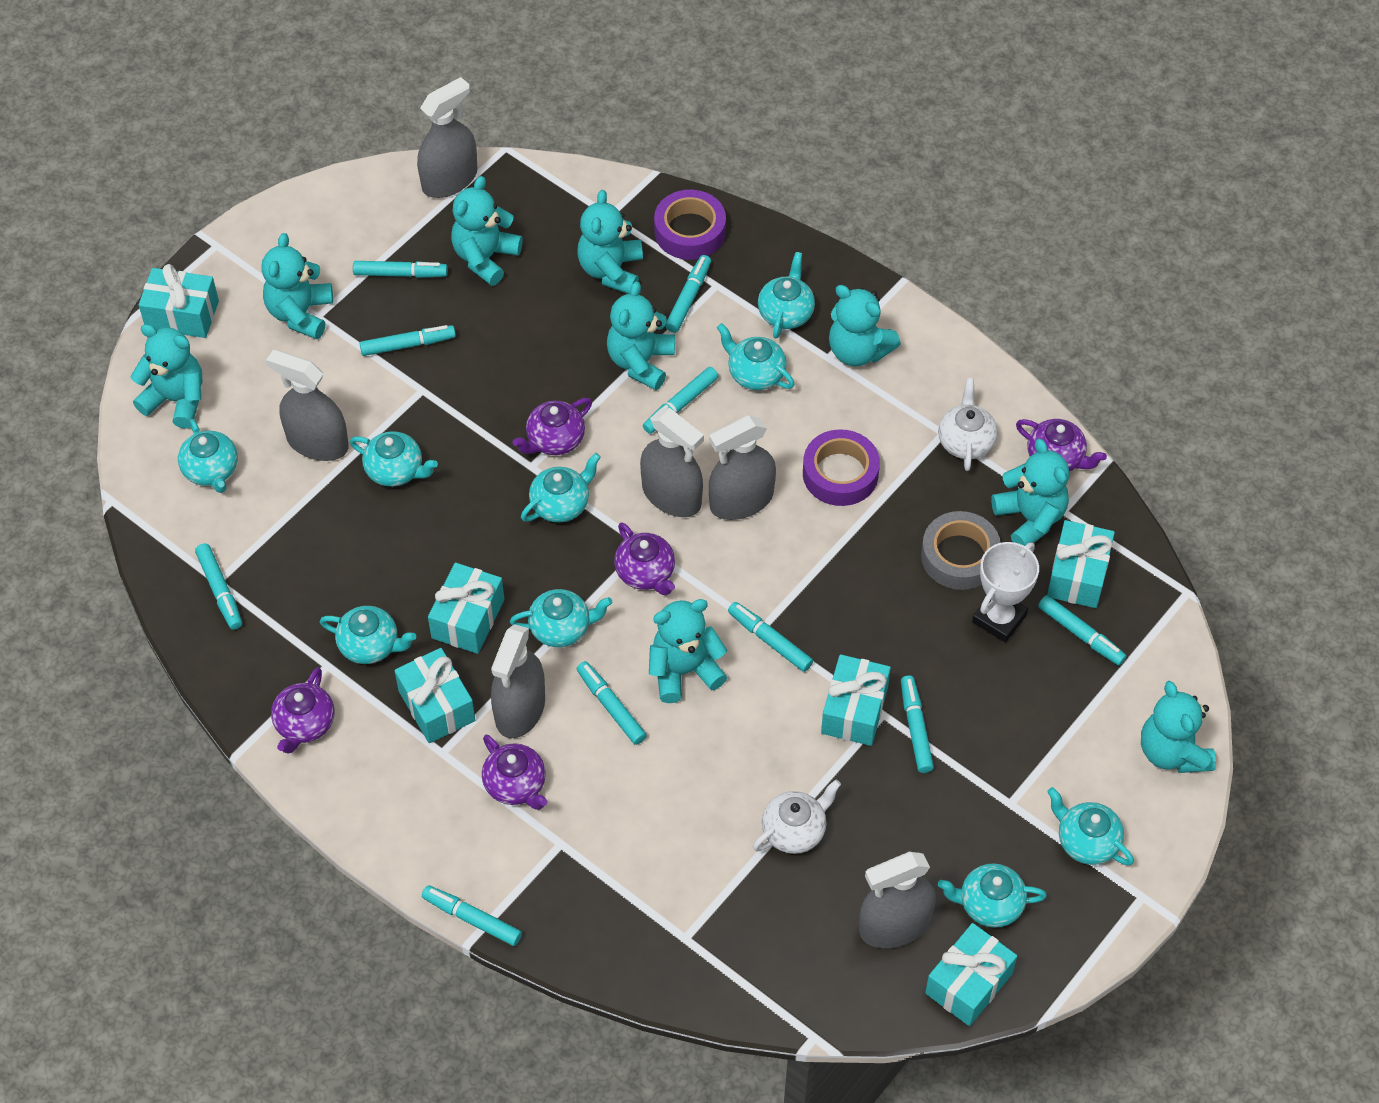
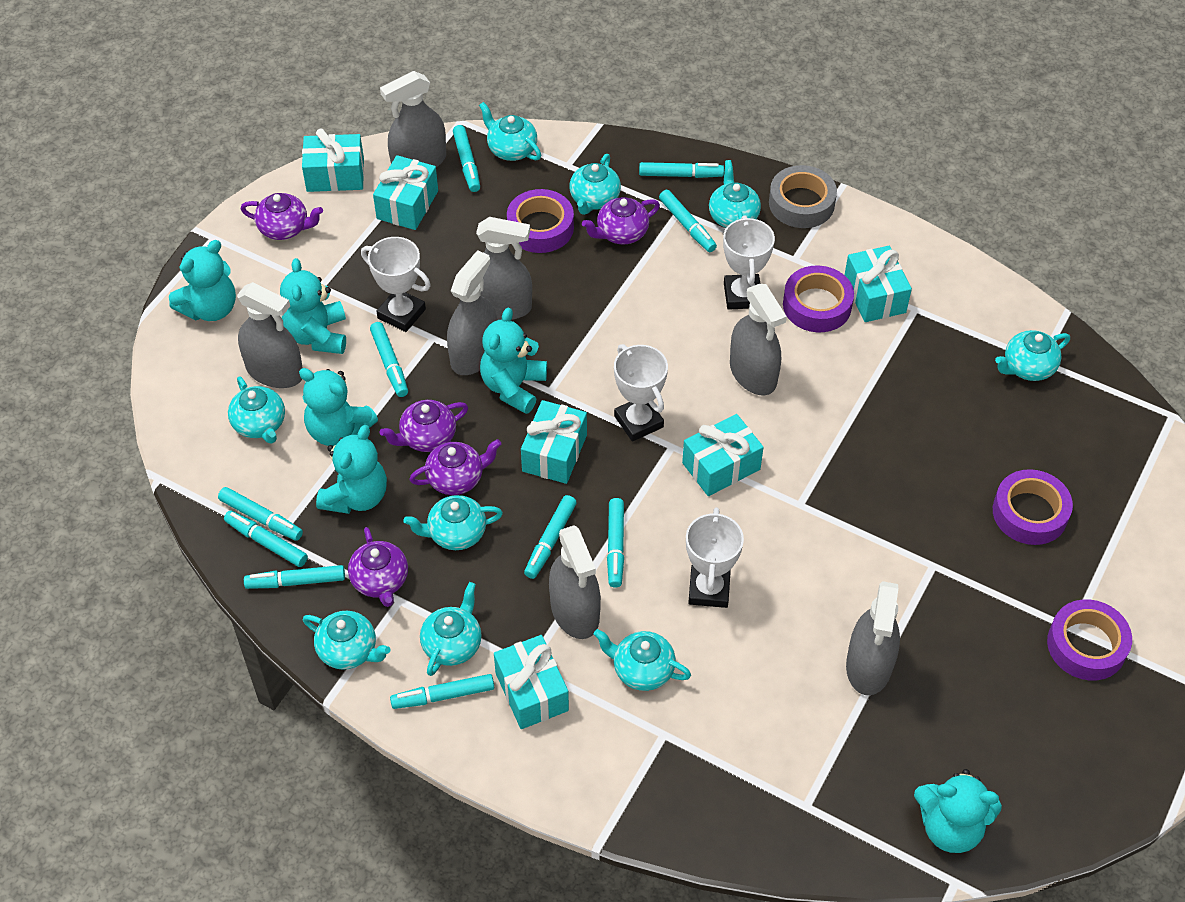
grey spray bottle: 6 -> 7
purple tape: 2 -> 4
turquoise teddy bear: 9 -> 6
white teapot: 2 -> 0
white trophy: 1 -> 4

